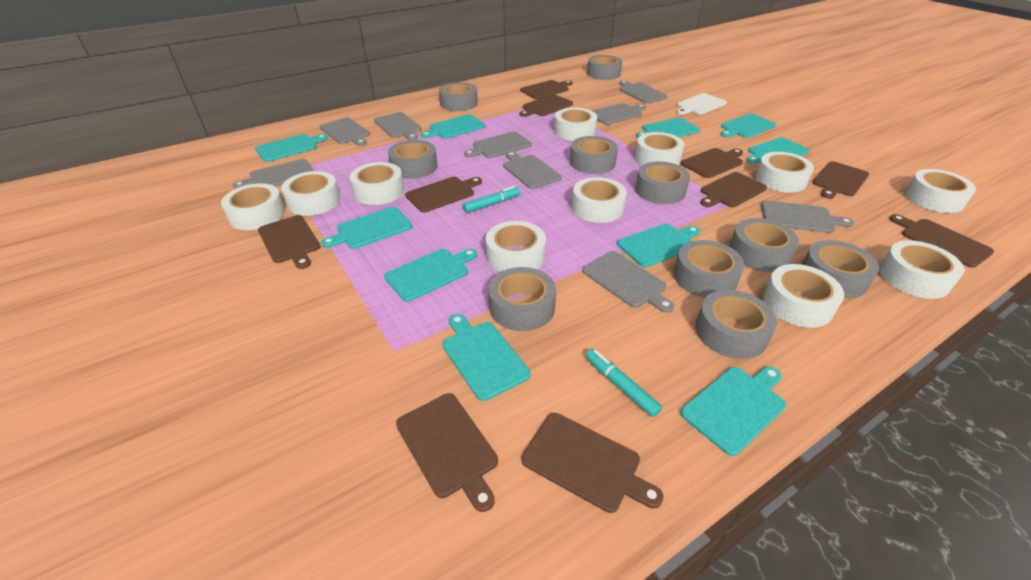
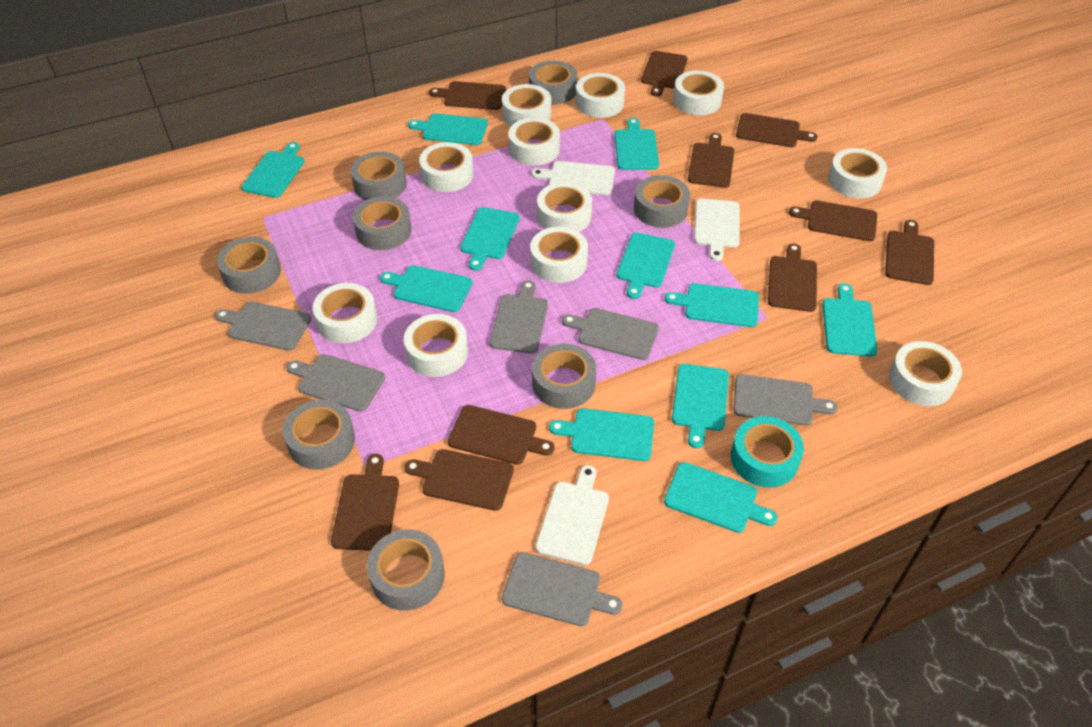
grey cutting board: 9 -> 6
grey tape: 10 -> 8
turquoise cutting board: 10 -> 11
turquoise marker: 2 -> 0
turquoise tape: 0 -> 1
white cutting board: 1 -> 3

